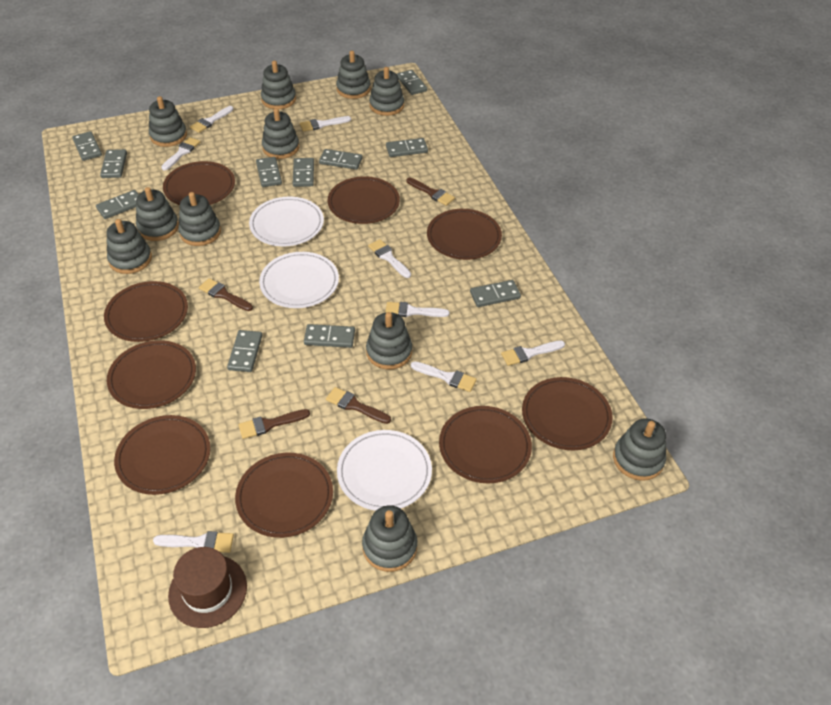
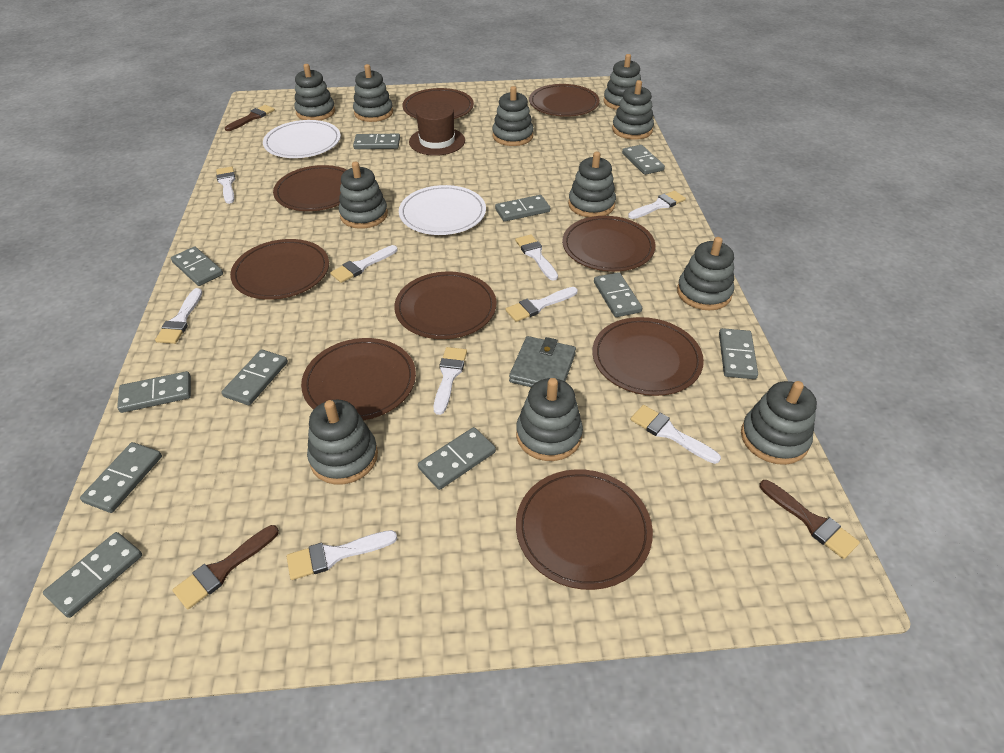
brown brush: 4 -> 3
grey wallet: 0 -> 1
white brush: 8 -> 9
white plate: 3 -> 2

